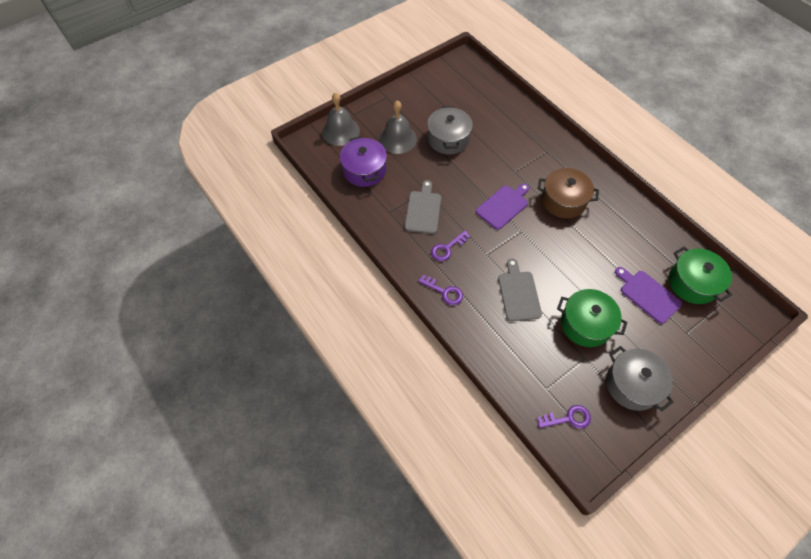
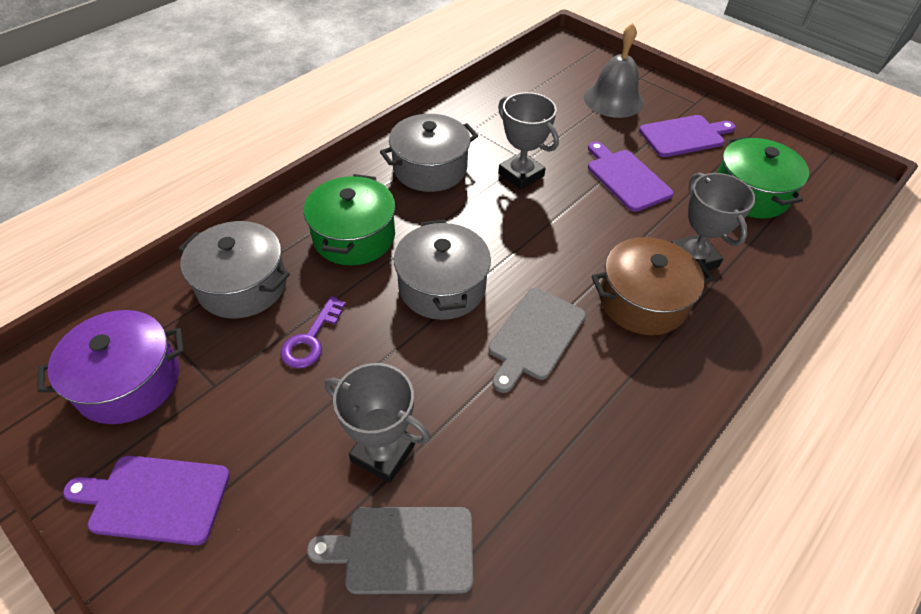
grey bell: 2 -> 1
grey pot: 2 -> 3
grey trophy: 0 -> 3
purple cutting board: 2 -> 3
purple key: 3 -> 1

